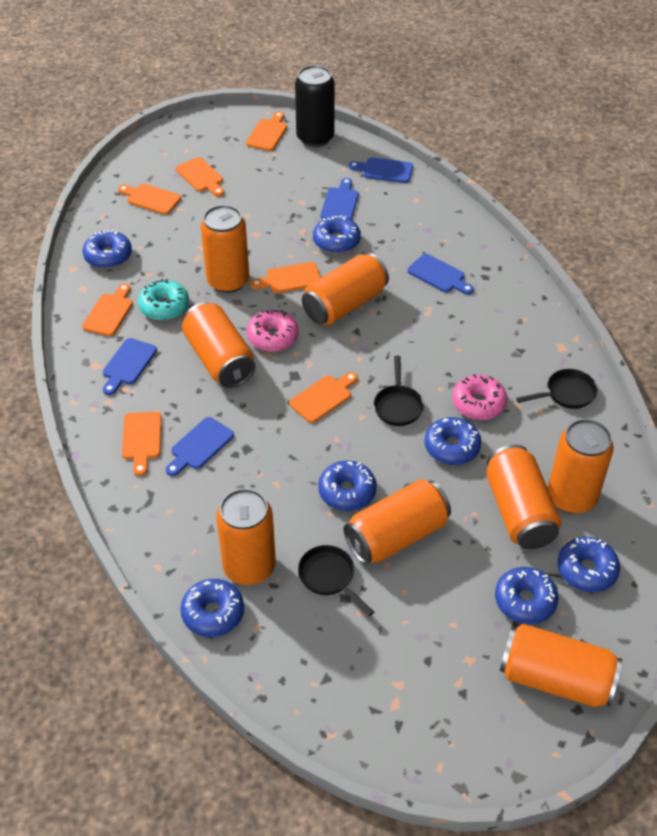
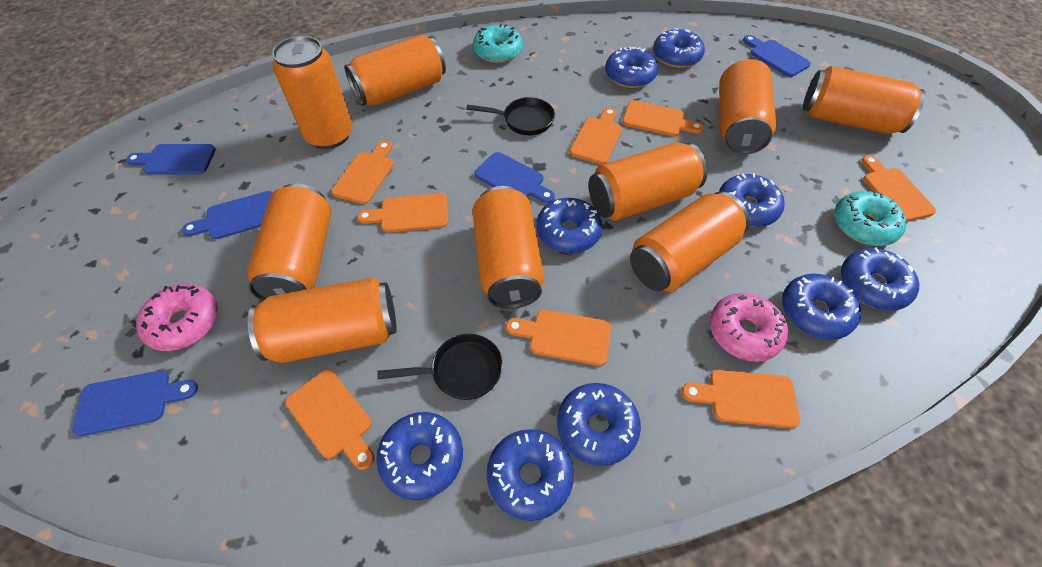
black can: 1 -> 0
black pan: 3 -> 2
blue donut: 7 -> 9
orange can: 8 -> 9
orange cutting board: 7 -> 8
turquoise donut: 1 -> 2

